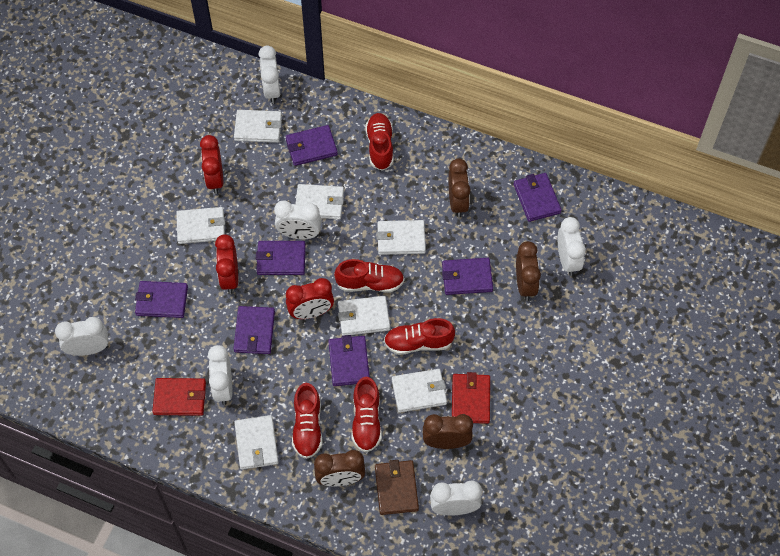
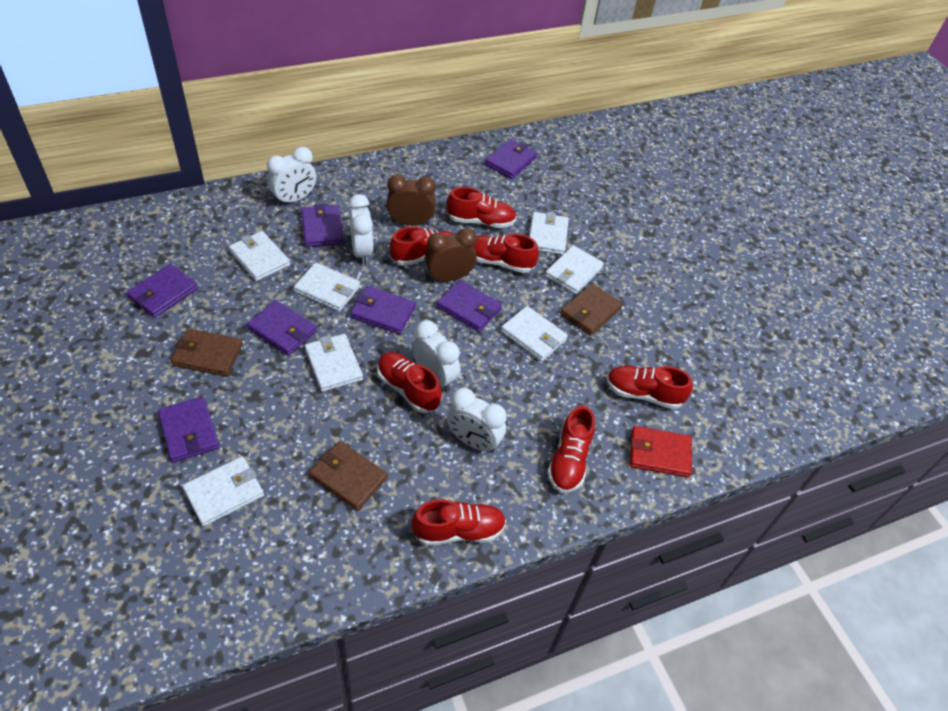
brown clock: 4 -> 2
brown wallet: 1 -> 3
red clock: 3 -> 0
red shoe: 5 -> 7
red wallet: 2 -> 1
white clock: 6 -> 4

